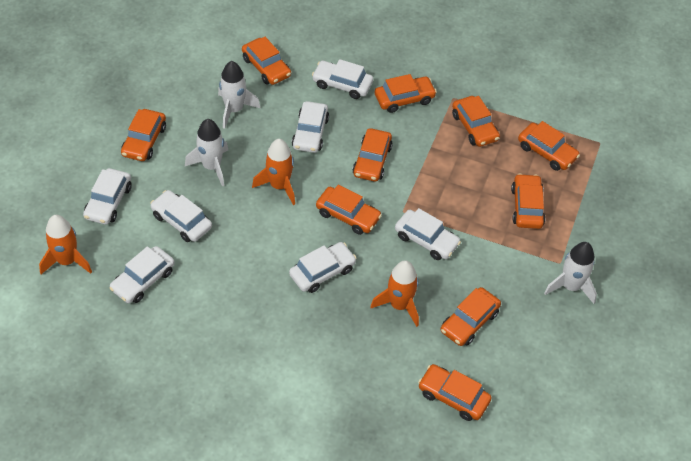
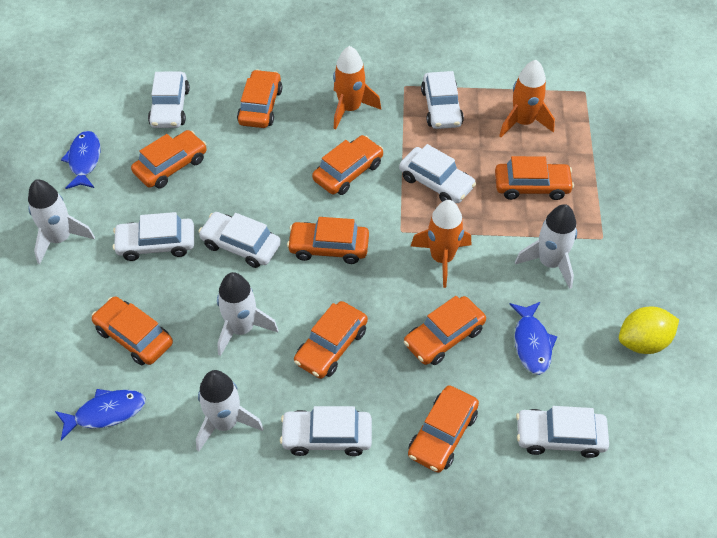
blue fish: 0 -> 3
orange car: 10 -> 9
white rocket: 3 -> 4
yellow lemon: 0 -> 1

